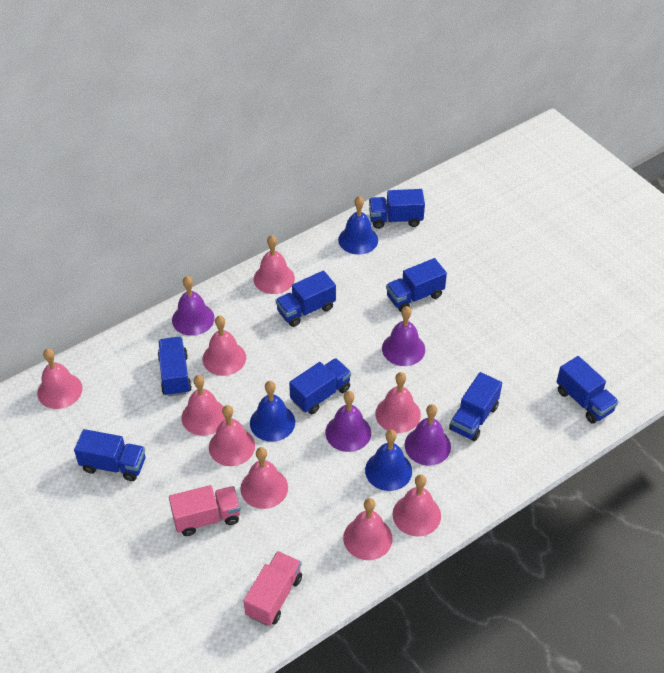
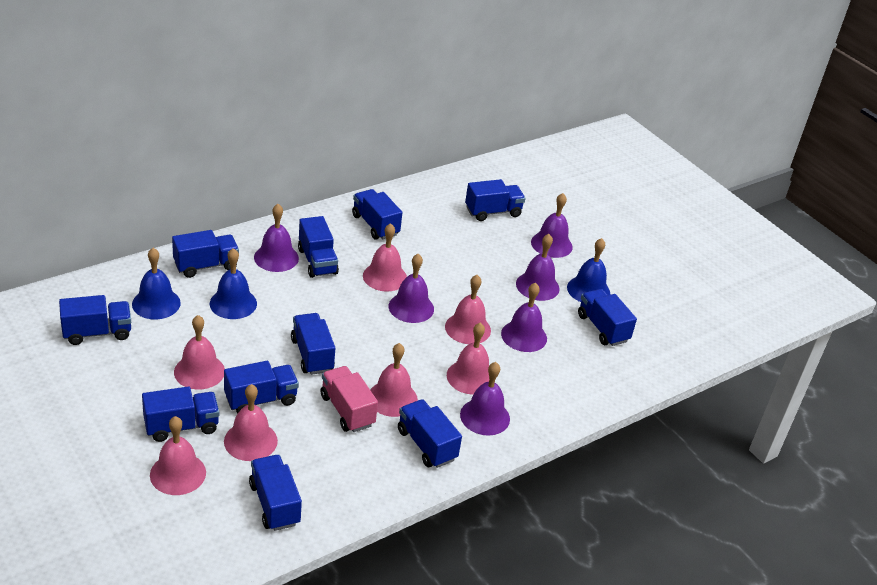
blue truck: 8 -> 11
pink bell: 9 -> 7
pink truck: 2 -> 1
purple bell: 4 -> 6

